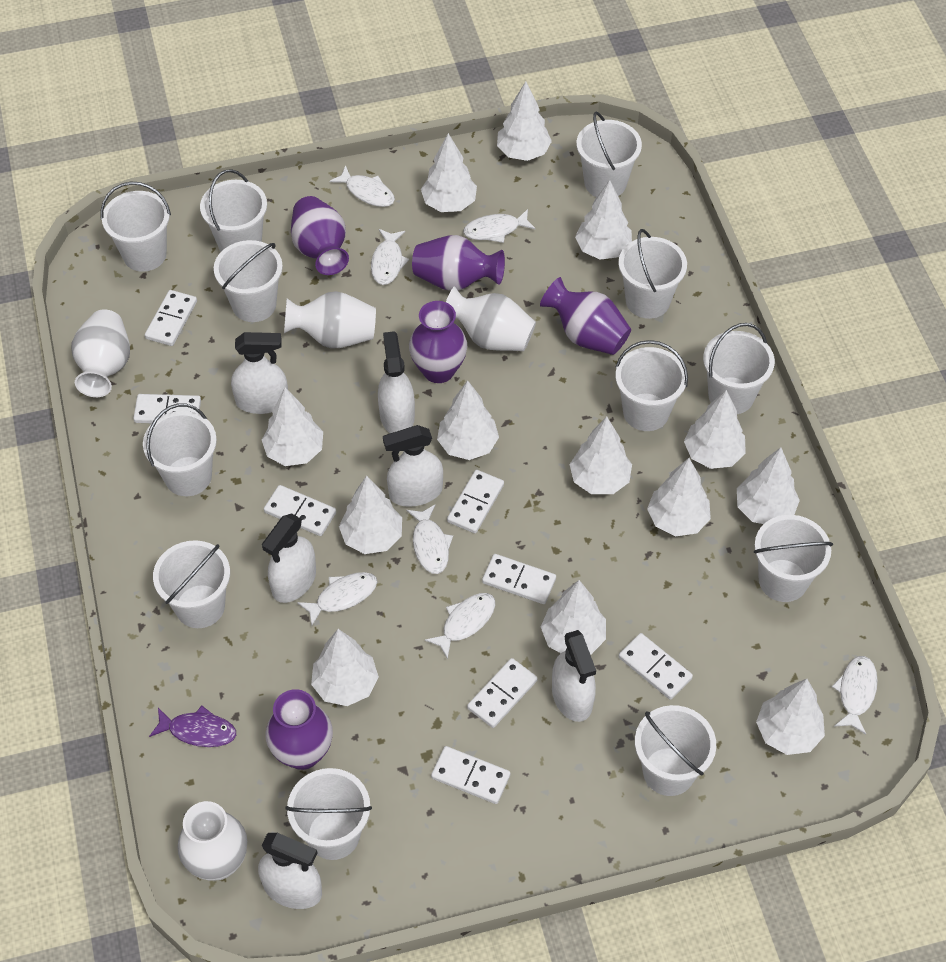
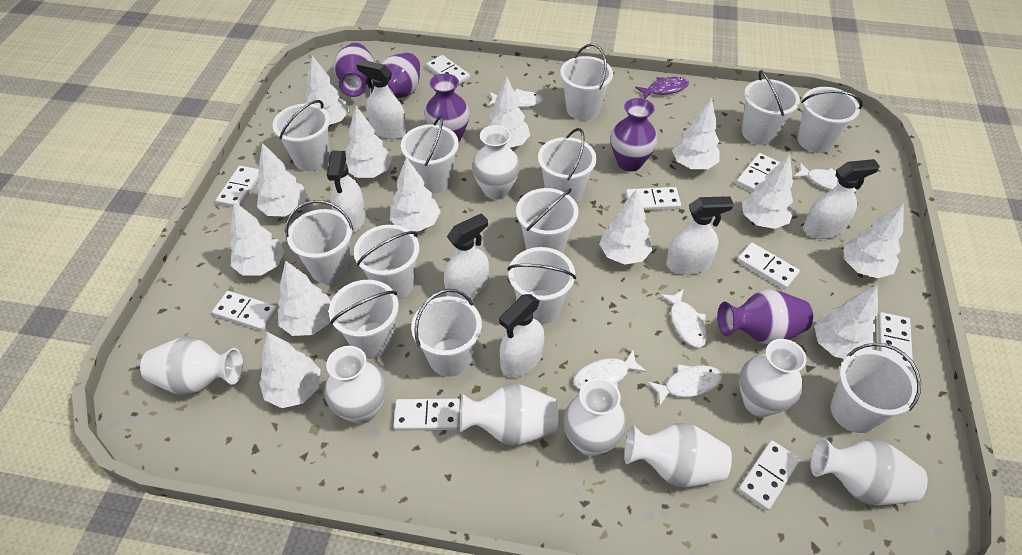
white bucket: 12 -> 13
white domino: 8 -> 9
white fish: 7 -> 5
white vase: 4 -> 8

